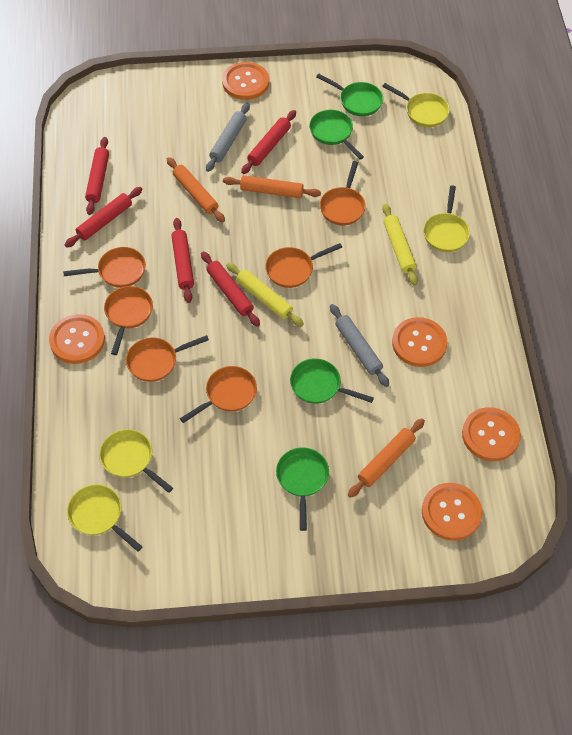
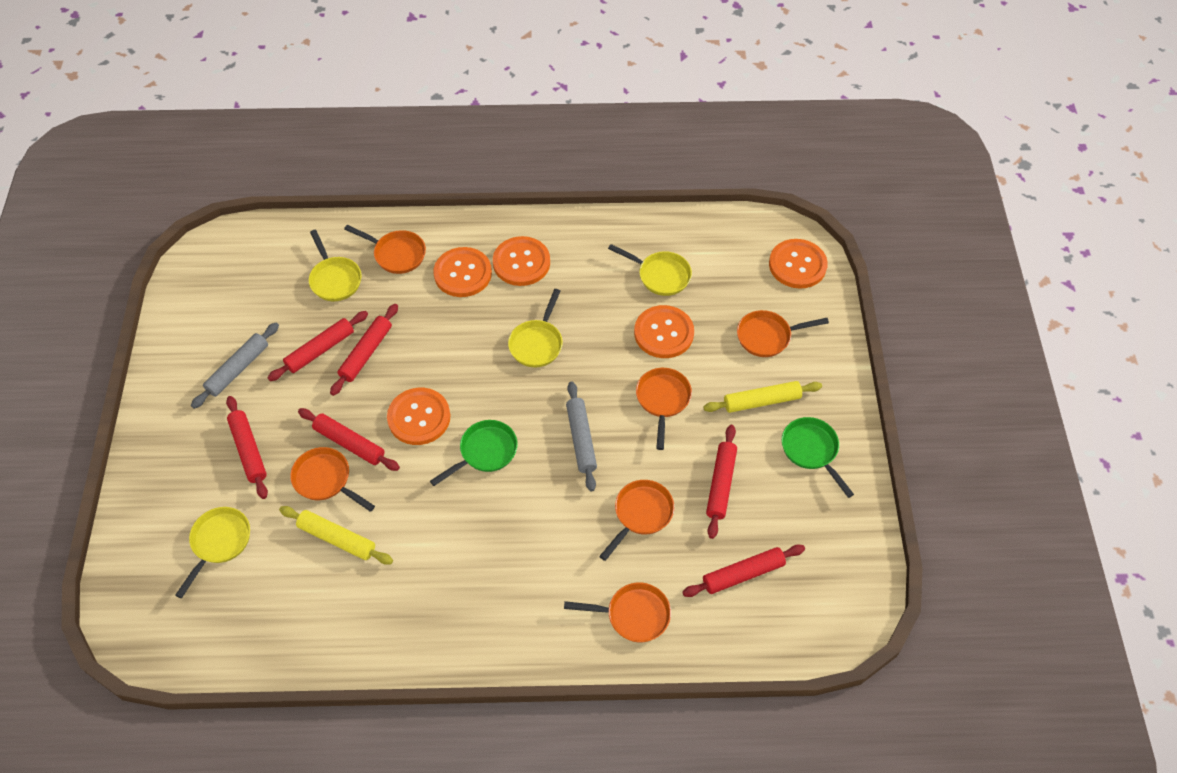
green pan: 4 -> 2
orange rolling pin: 3 -> 0
red rolling pin: 5 -> 6

